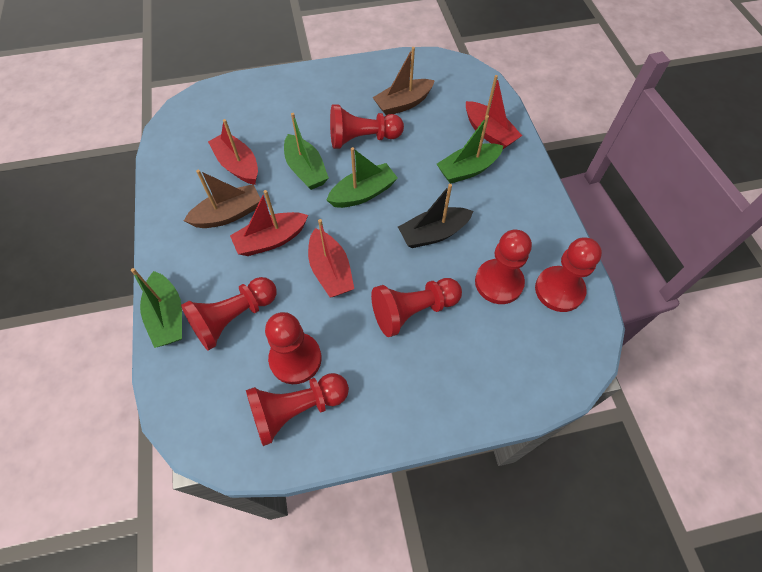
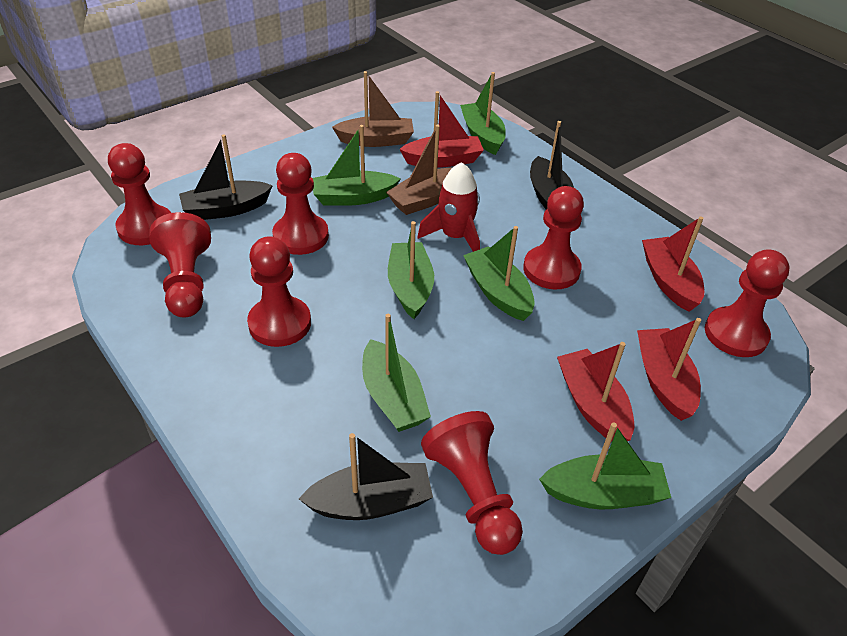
black boat: 1 -> 3
green boat: 4 -> 6
red rocket: 0 -> 1

